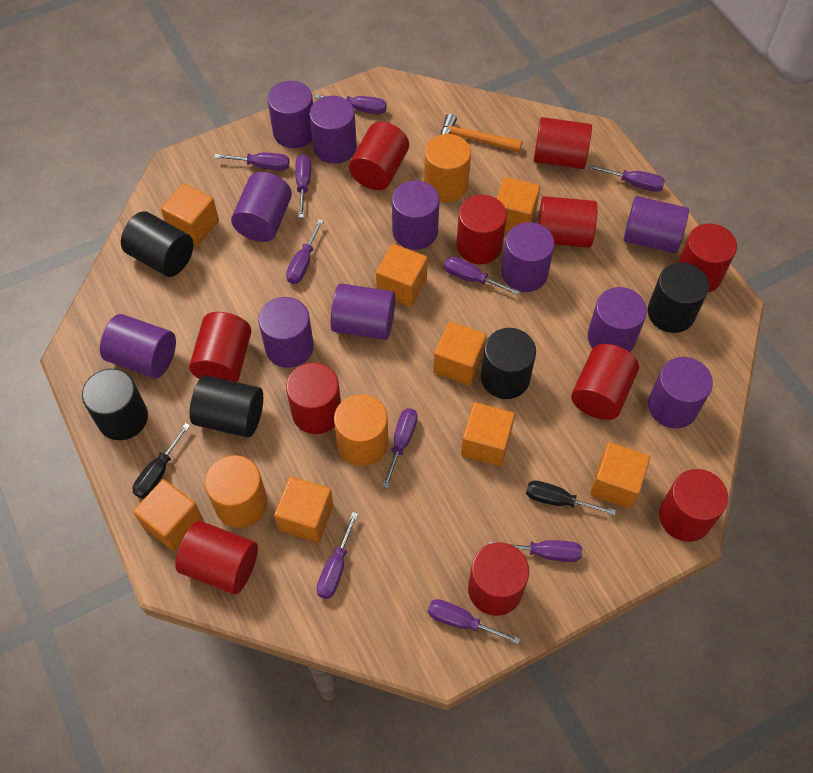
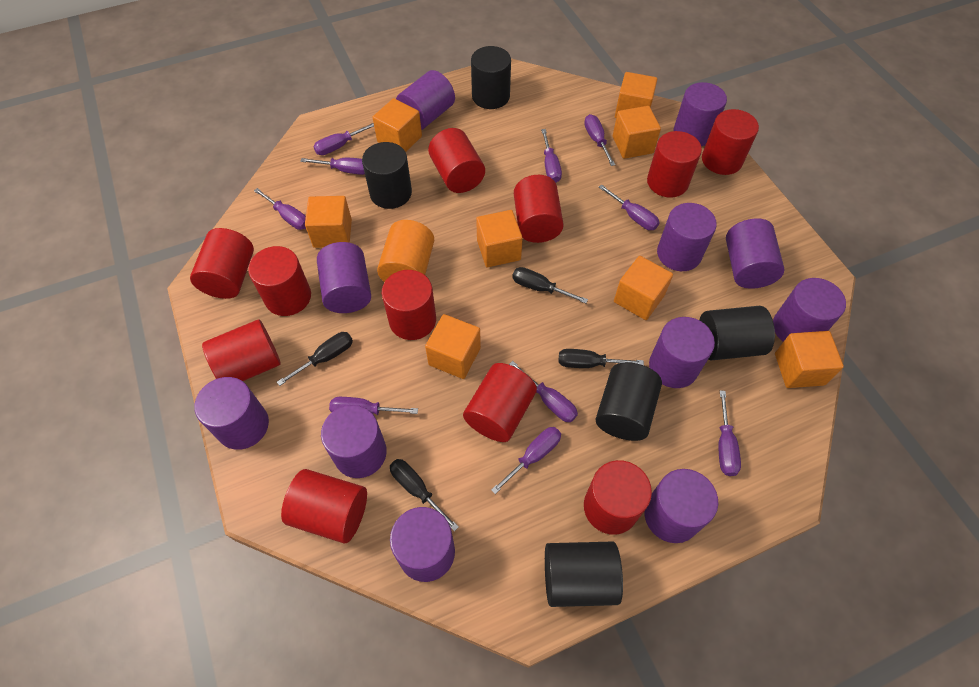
black screwdriver: 2 -> 4
orange cylinder: 3 -> 1
orange hammer: 1 -> 0

